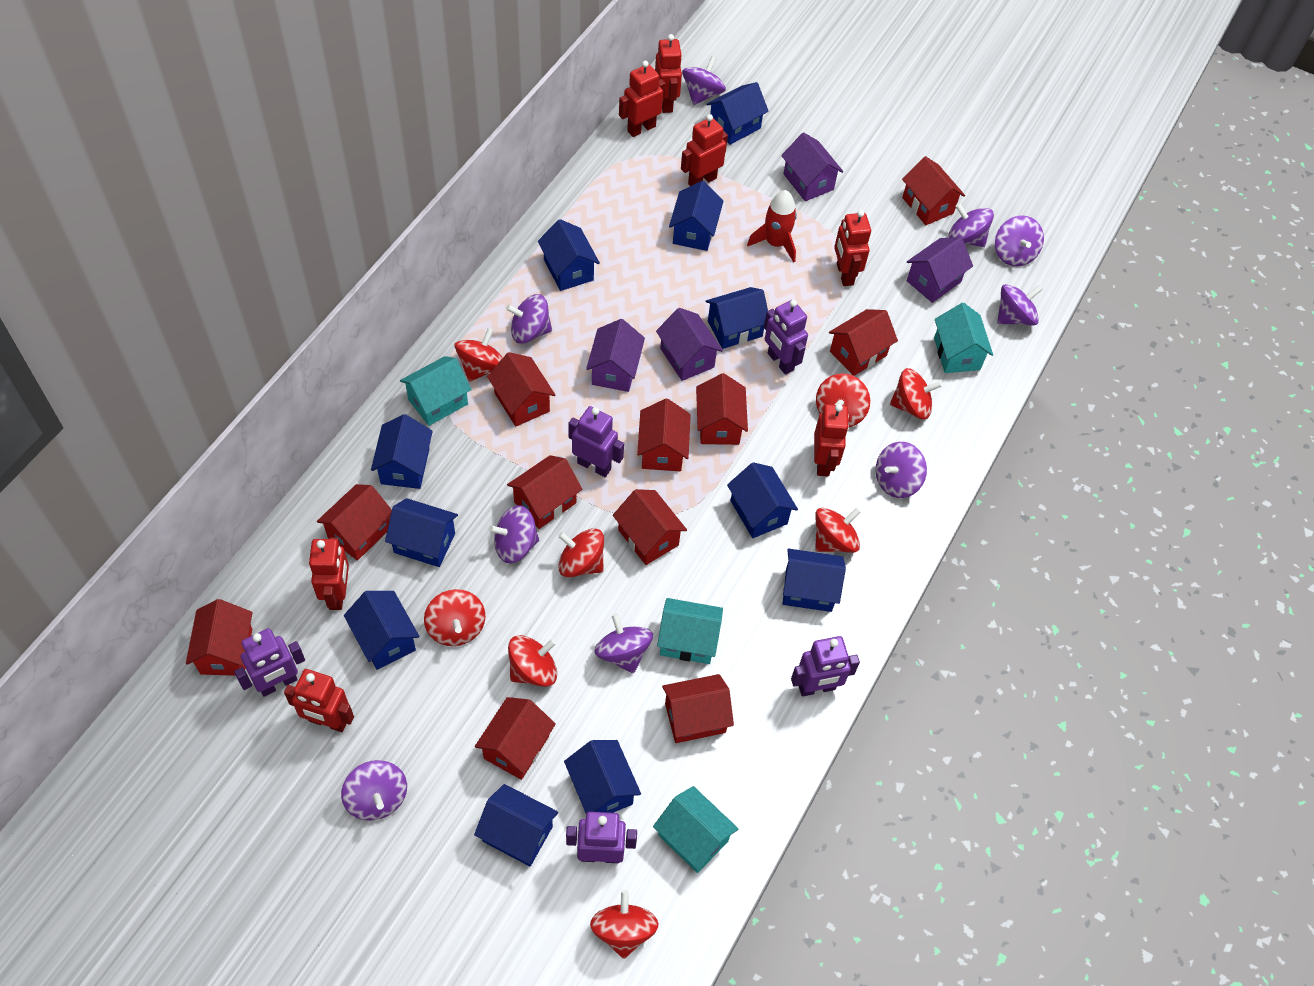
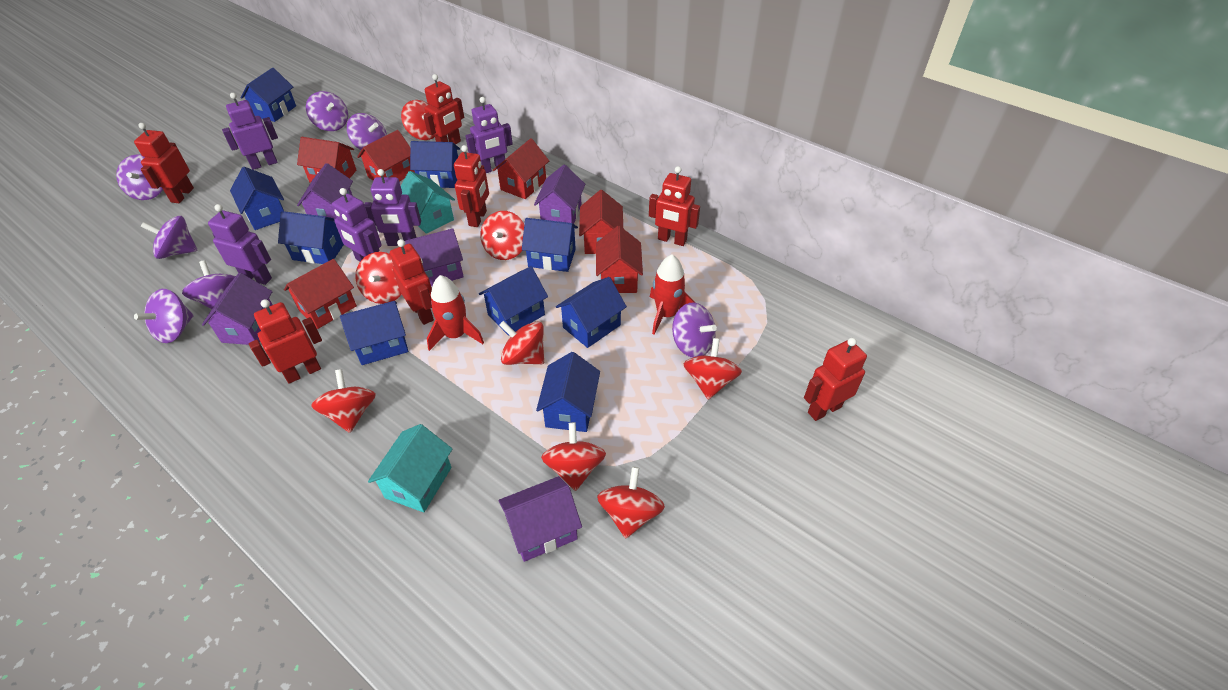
blue house: 11 -> 9
purple house: 4 -> 5
purple spinning top: 9 -> 7
red house: 11 -> 6
red rocket: 1 -> 2
turquoise house: 4 -> 2

